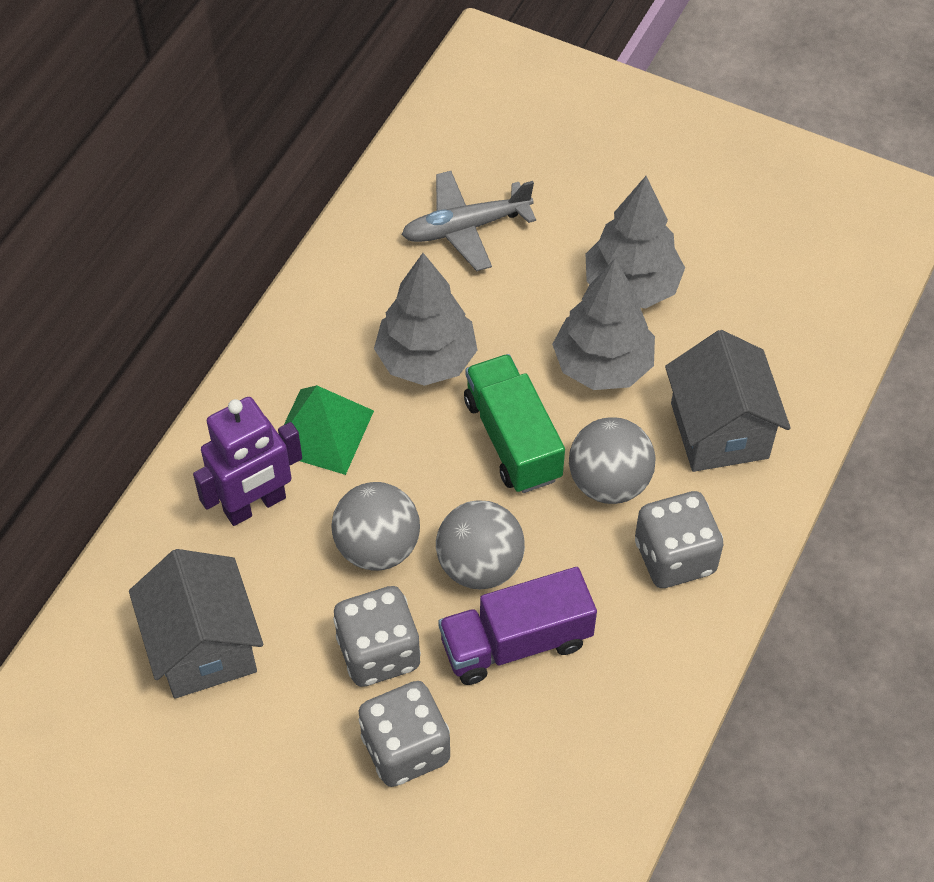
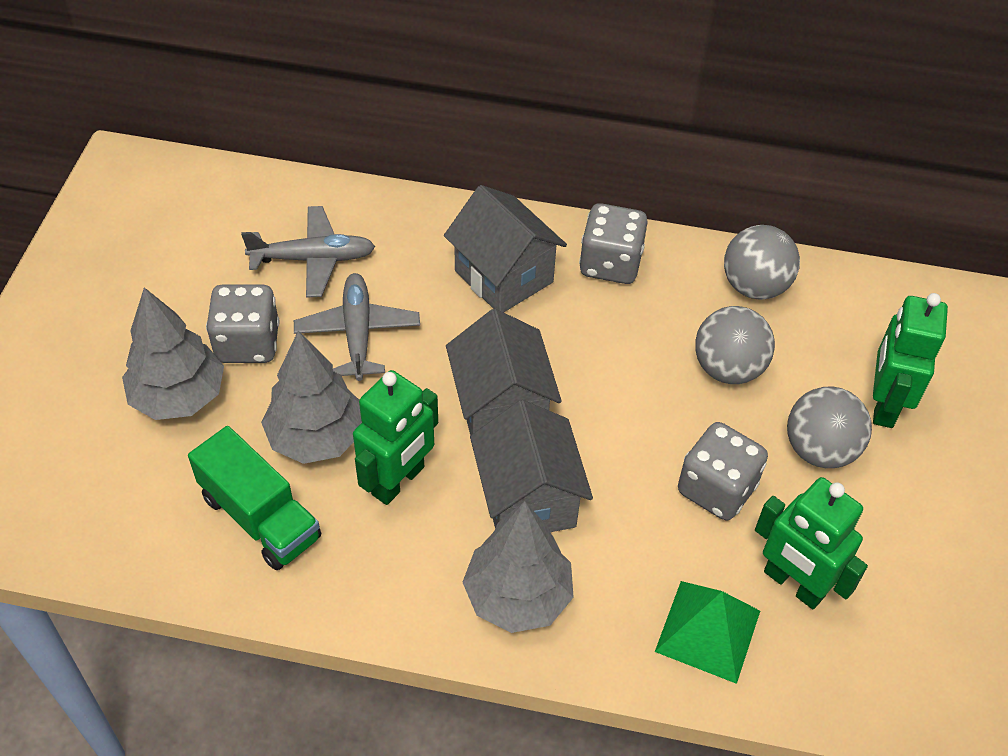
green robot: 0 -> 3
grey house: 2 -> 3
grey plane: 1 -> 2
purple robot: 1 -> 0
purple truck: 1 -> 0

